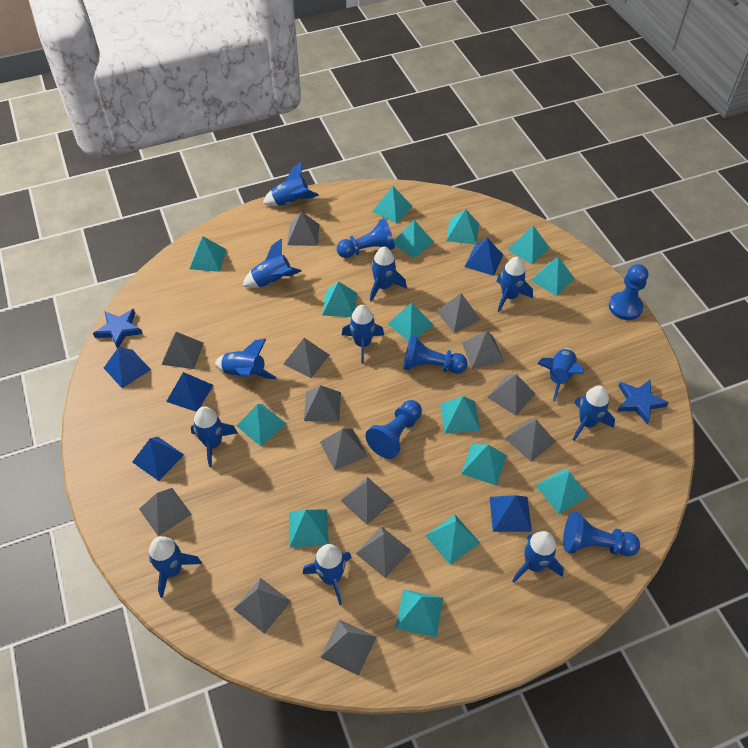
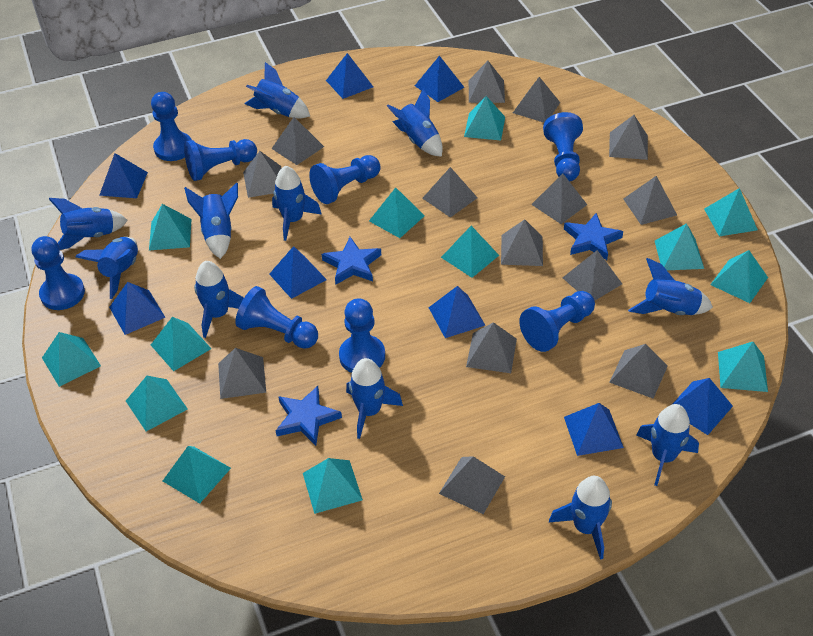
blue pawn: 5 -> 8
blue pyramid: 5 -> 8
blue rocket: 12 -> 11
blue star: 2 -> 3
turquoise pyramid: 15 -> 13

